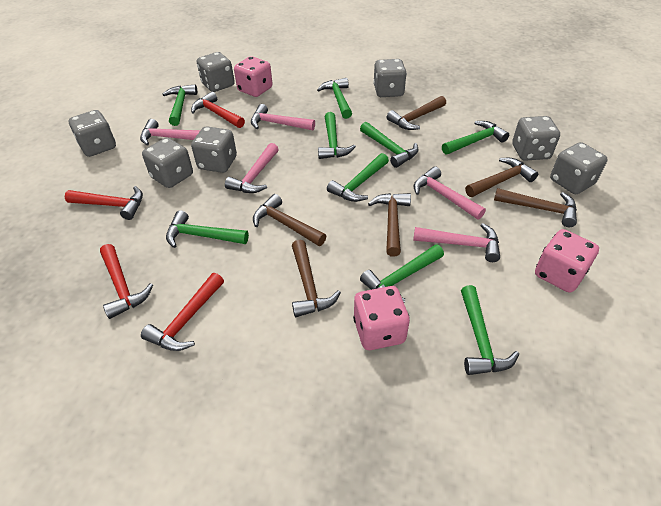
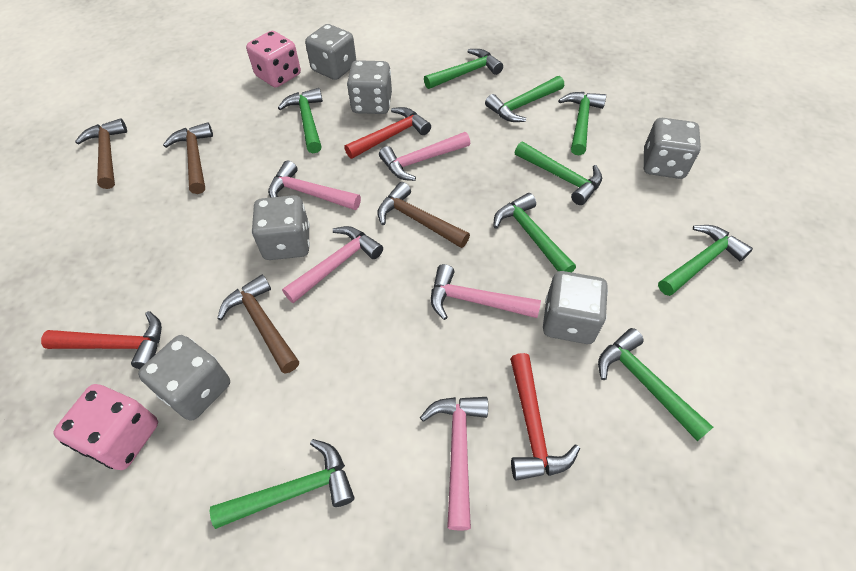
brown hammer: 6 -> 4
grey dice: 7 -> 6
pink dice: 3 -> 2
red hammer: 4 -> 3

